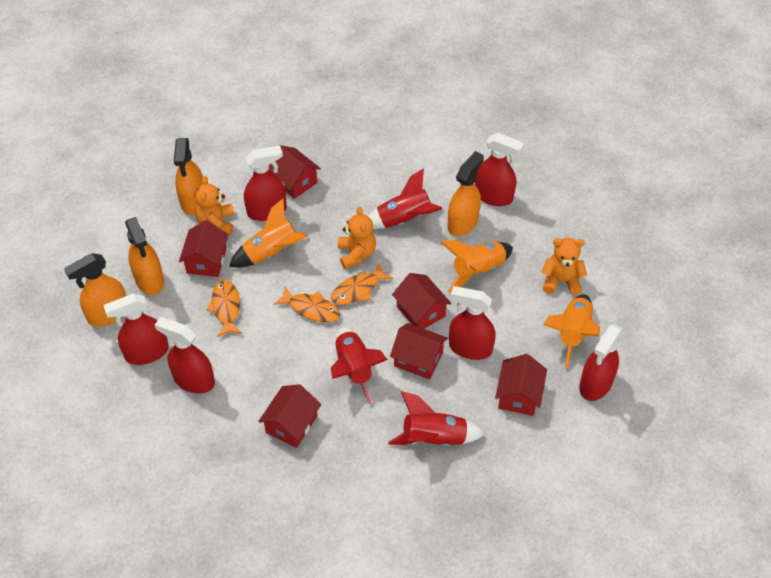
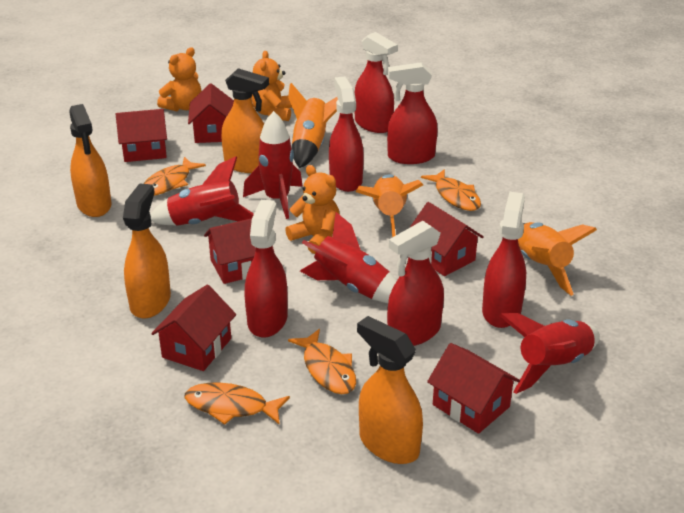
orange fish: 3 -> 4
red rocket: 3 -> 4

